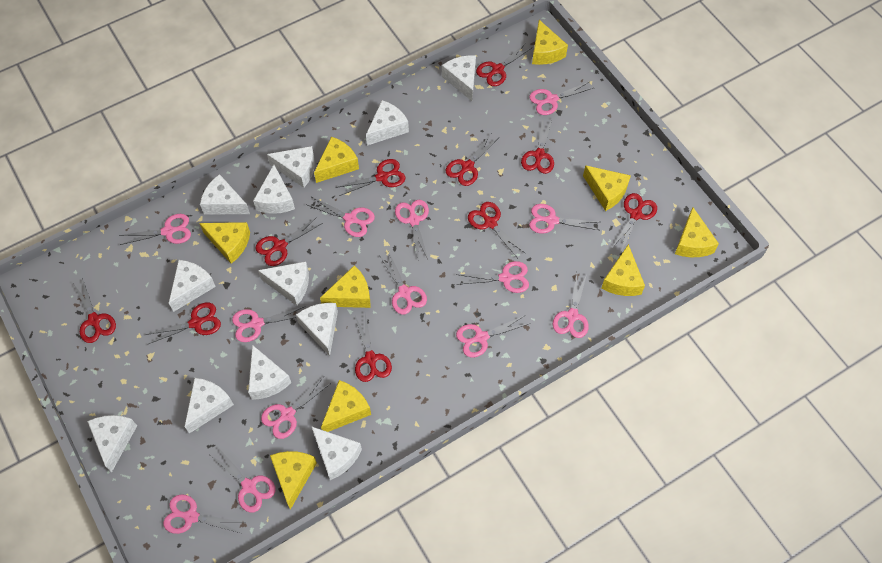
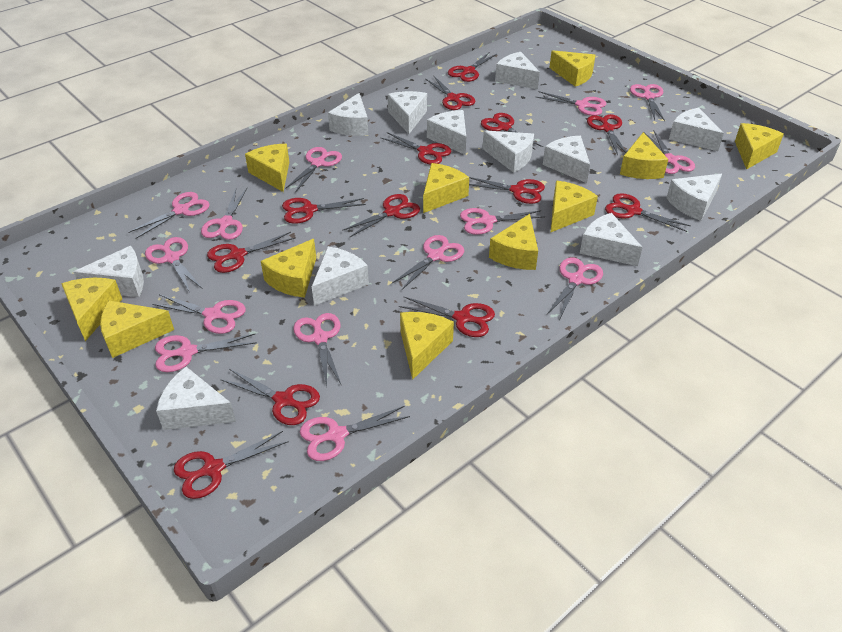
pink scissors: 13 -> 14
red scissors: 10 -> 13
yellow cheese: 9 -> 11

